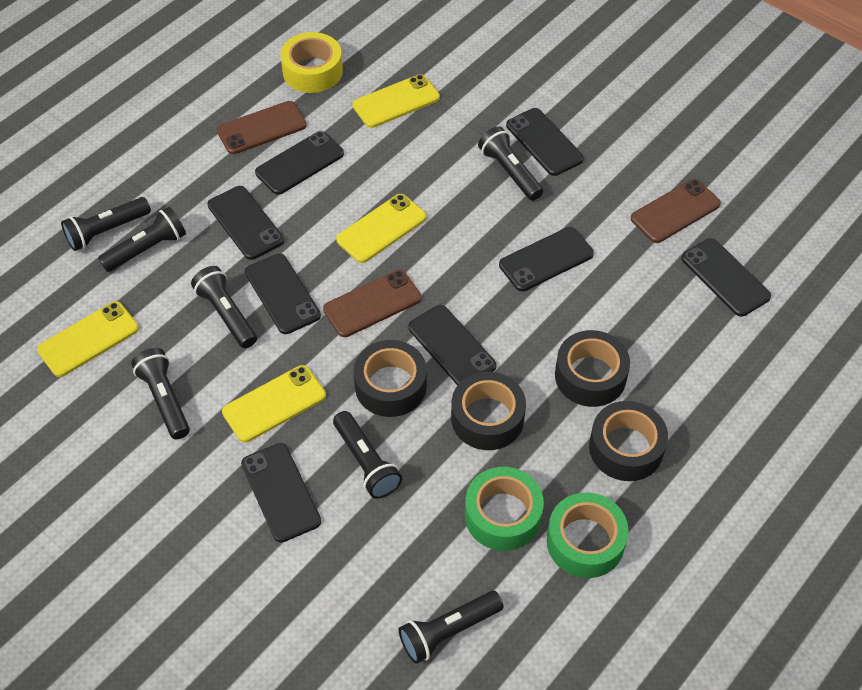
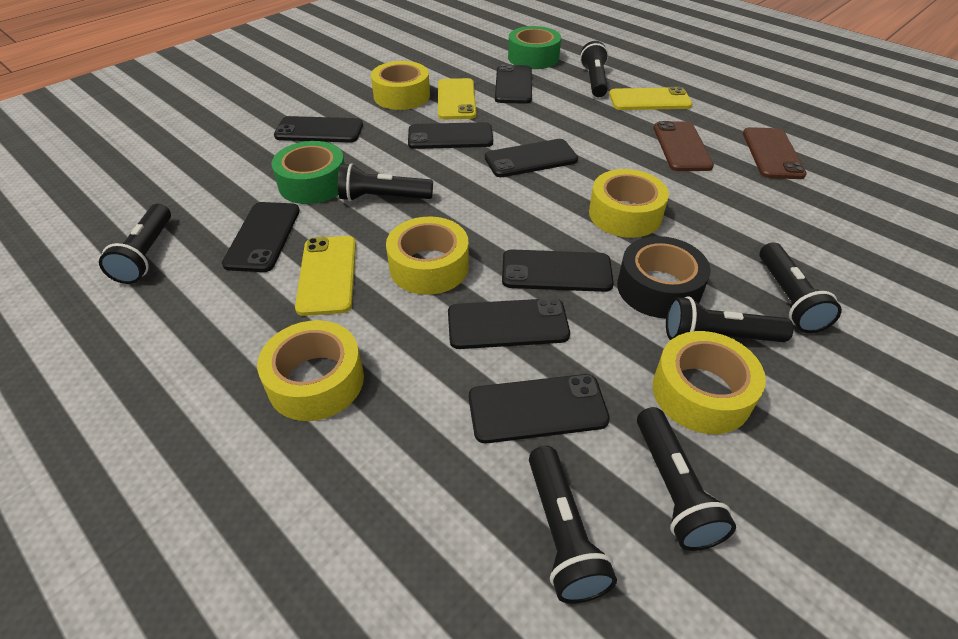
black tape: 4 -> 1
brown phone: 3 -> 2
yellow phone: 4 -> 3
yellow tape: 1 -> 5

